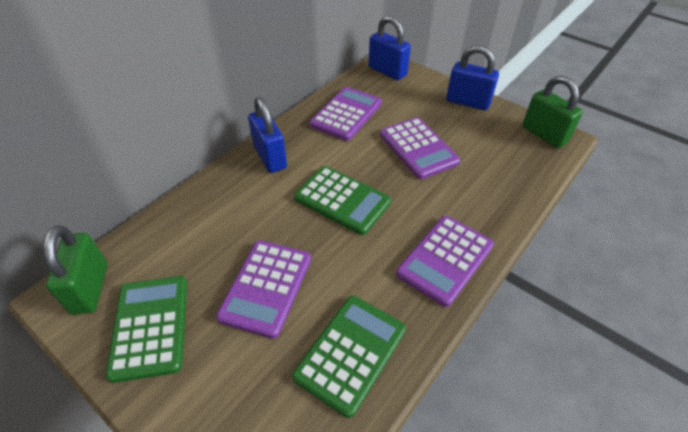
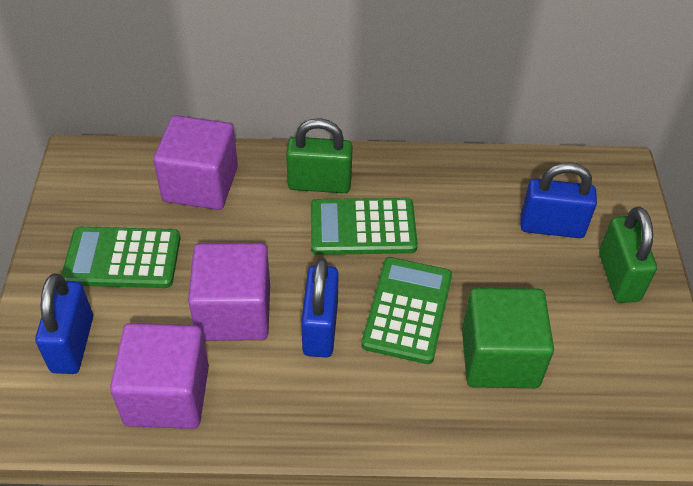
green cube: 0 -> 1
purple calculator: 4 -> 0
purple cube: 0 -> 3

